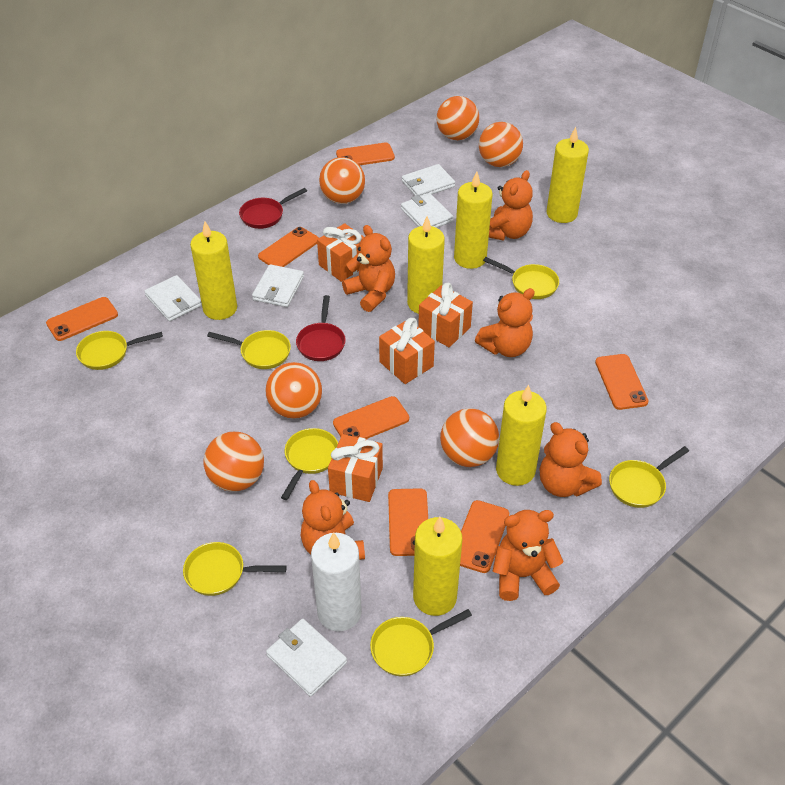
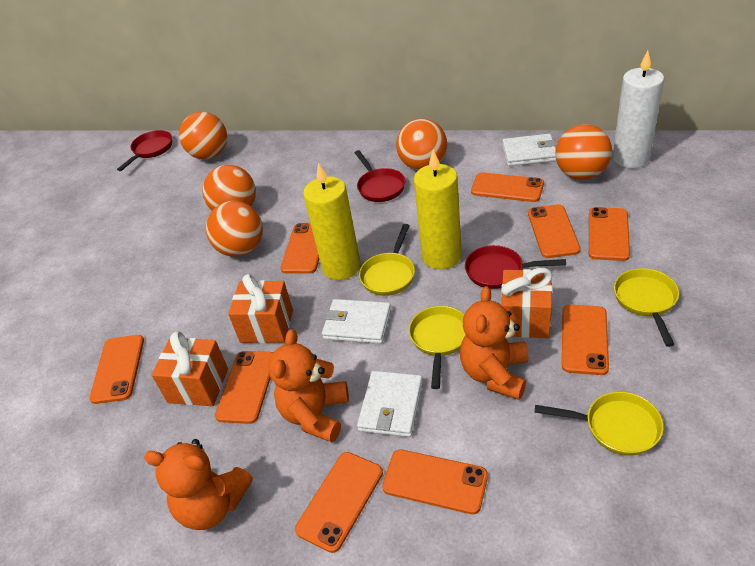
orange ball: 6 -> 5
orange gift: 4 -> 3
orange phone: 7 -> 9
orange teddy bear: 6 -> 3
red pan: 2 -> 3
white wallet: 5 -> 3
yellow candle: 6 -> 2
yellow pan: 7 -> 4

